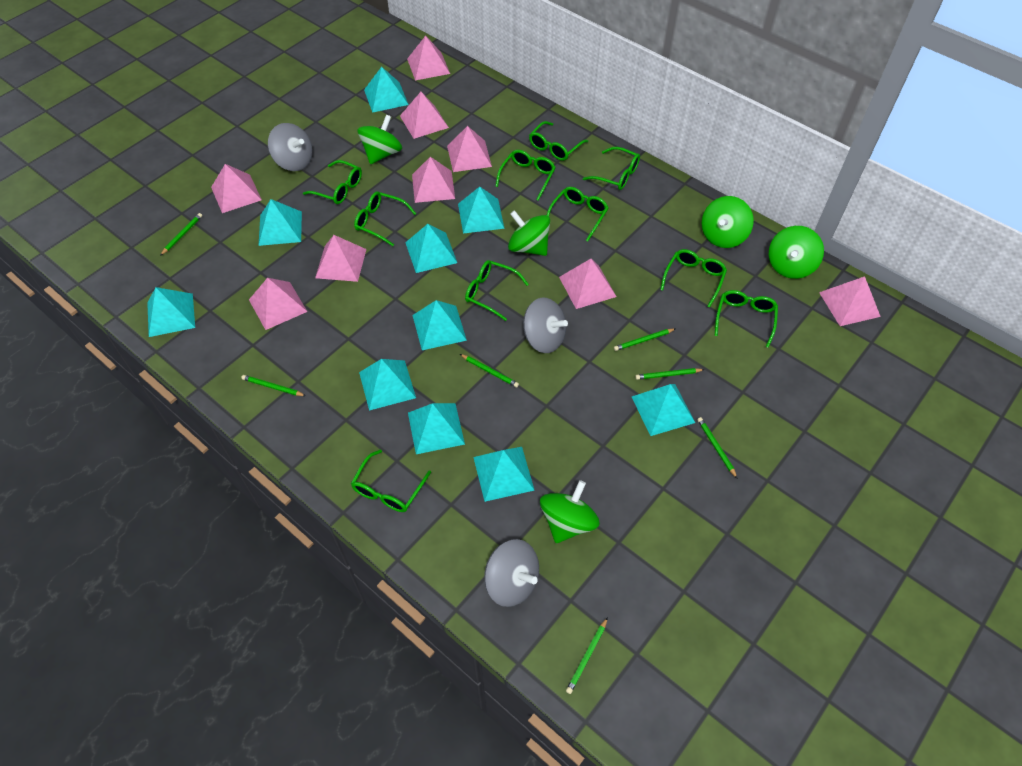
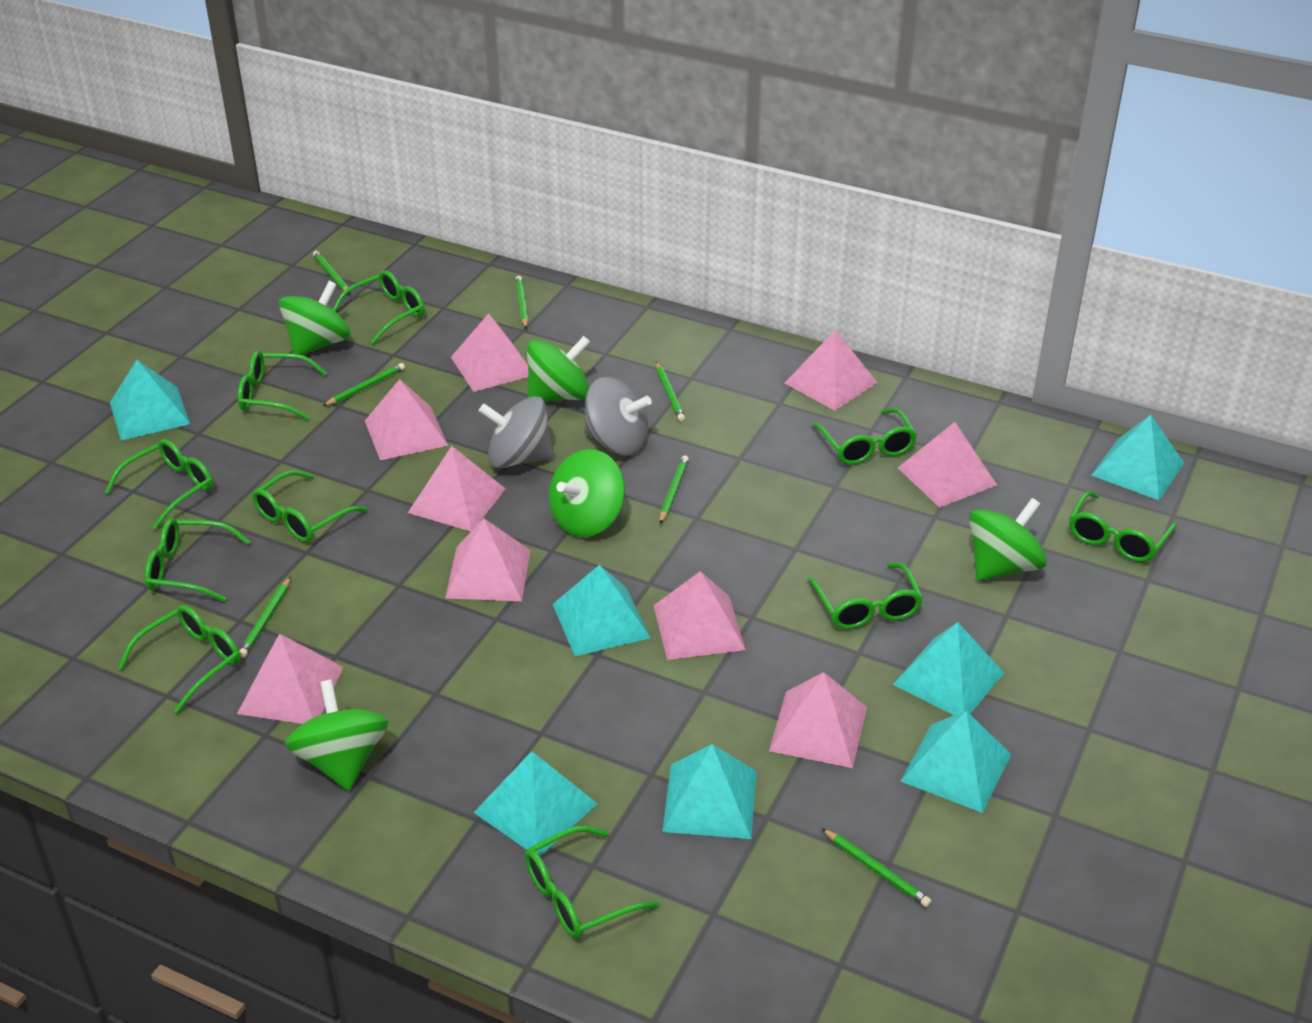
grey spinning top: 3 -> 2
turquoise pyramid: 10 -> 7

